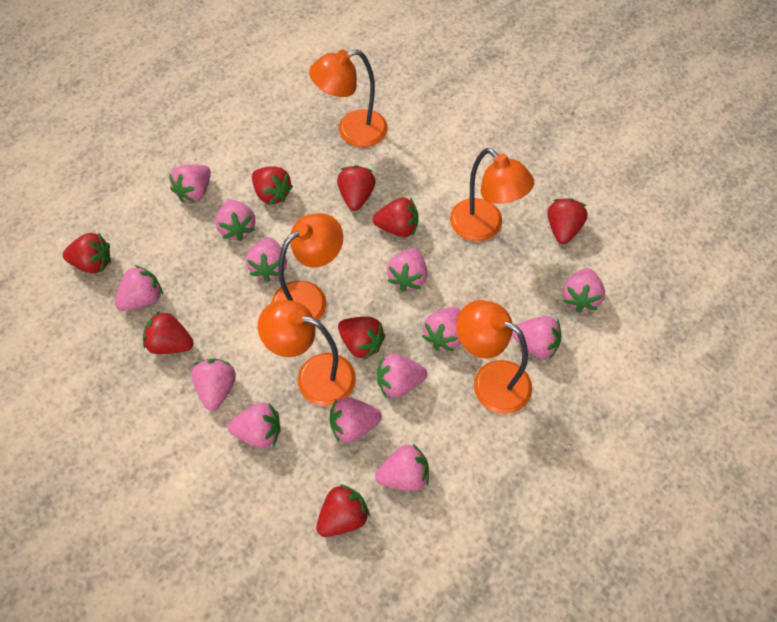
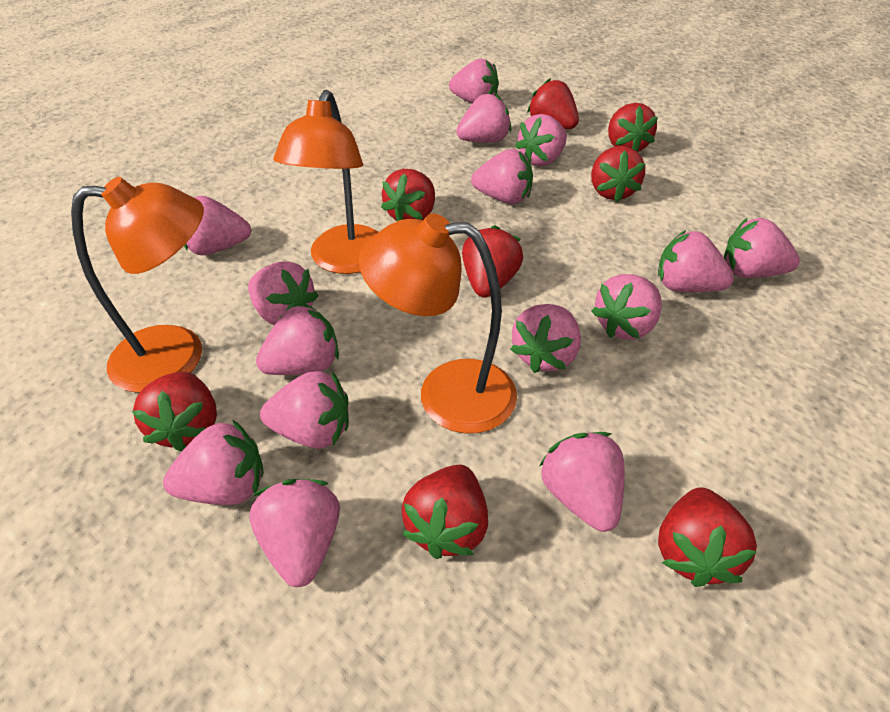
orange lamp: 5 -> 3
pink strawberry: 13 -> 15

